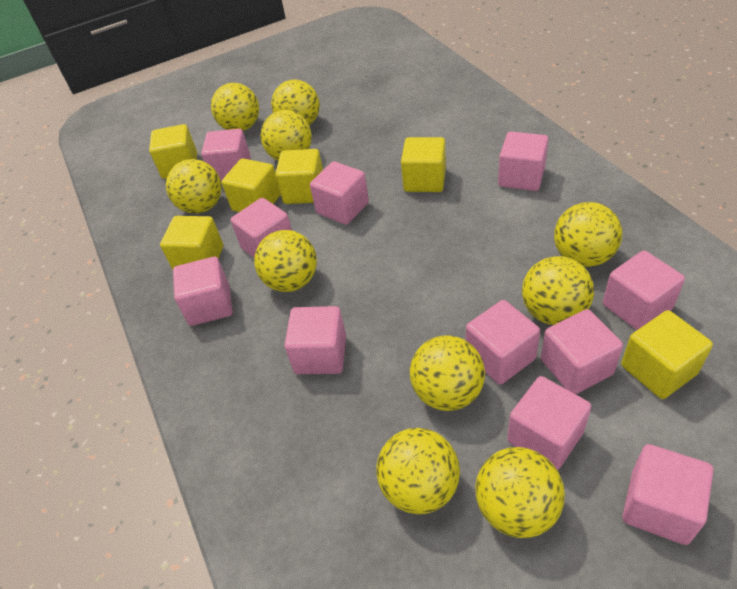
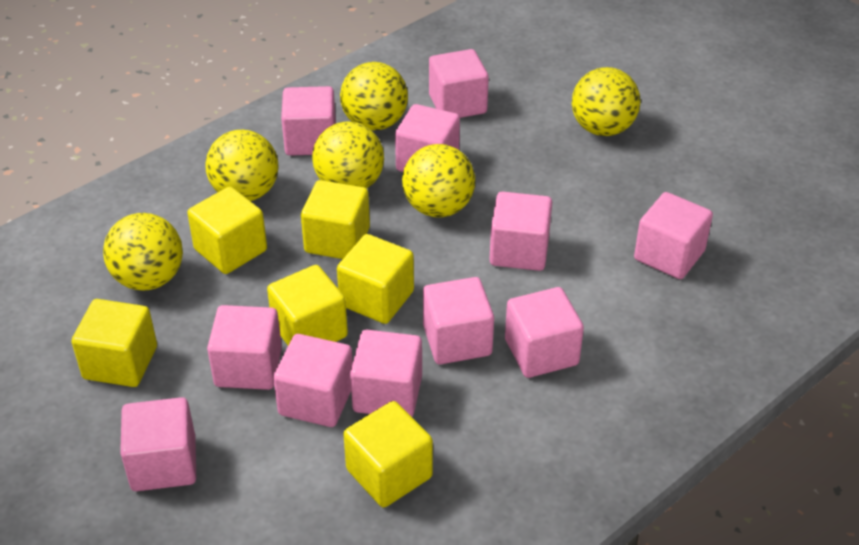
yellow ball: 10 -> 6

